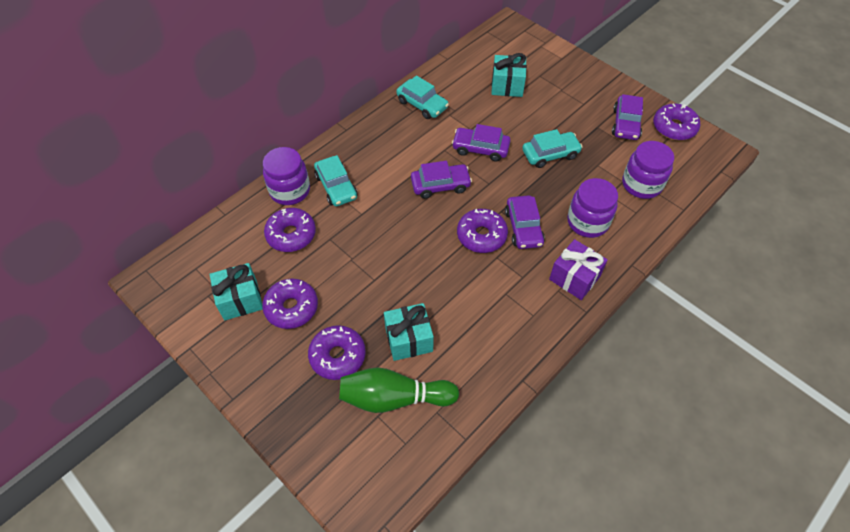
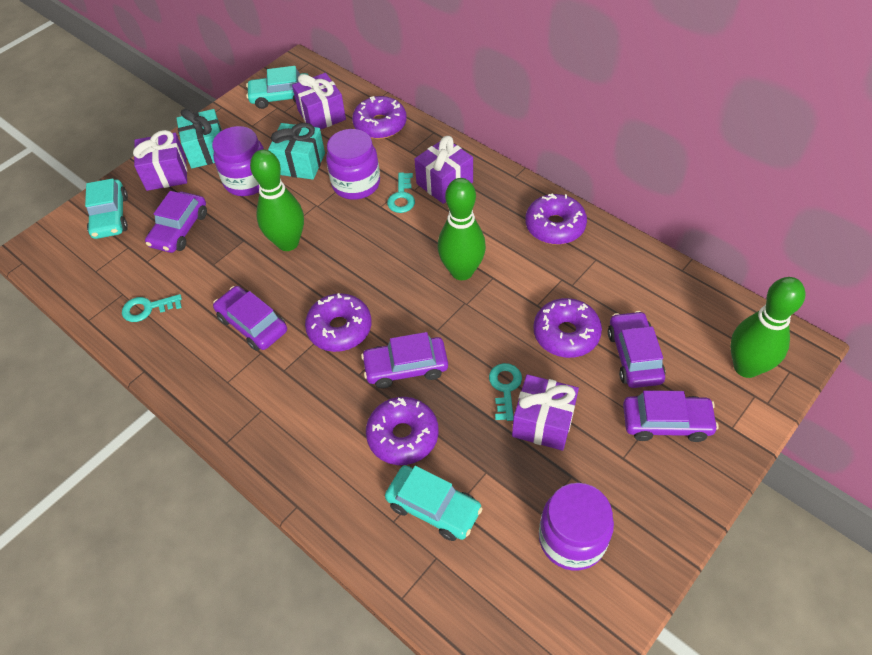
green bowling pin: 1 -> 3
purple car: 4 -> 5
purple gift: 1 -> 4
turquoise gift: 3 -> 2
turquoise key: 0 -> 3

